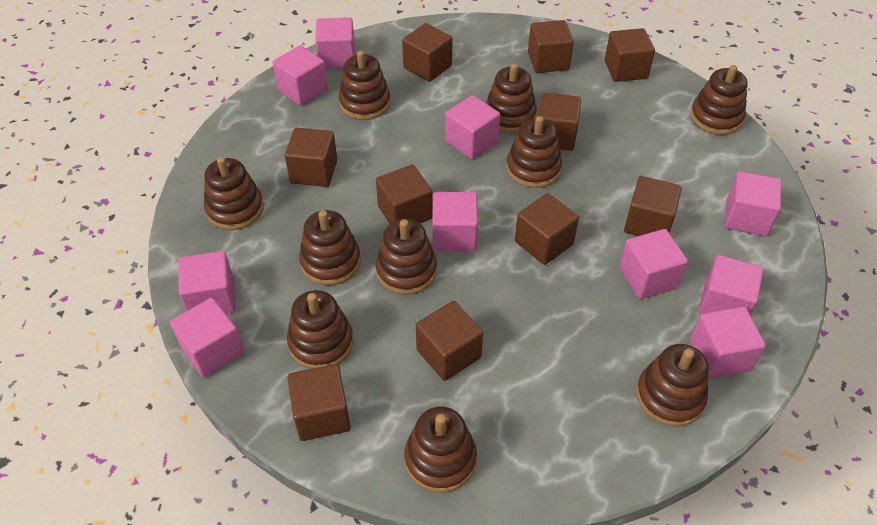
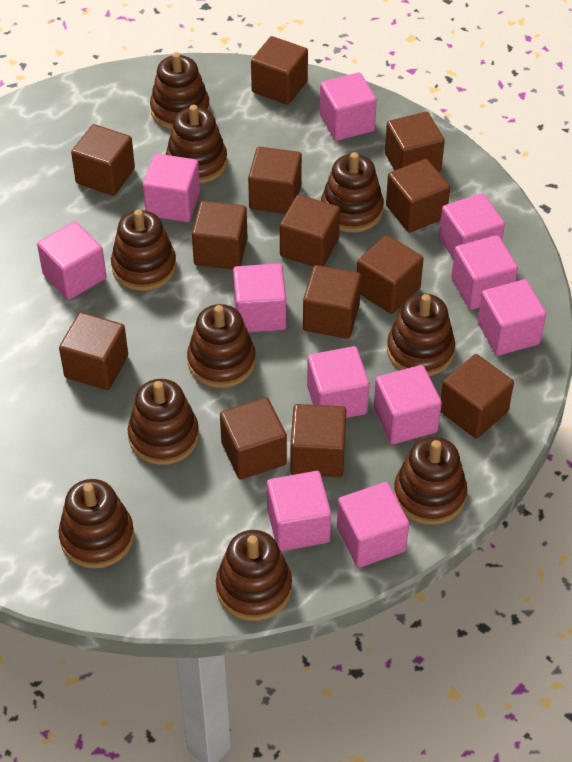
brown cube: 10 -> 13
pink cube: 10 -> 11

